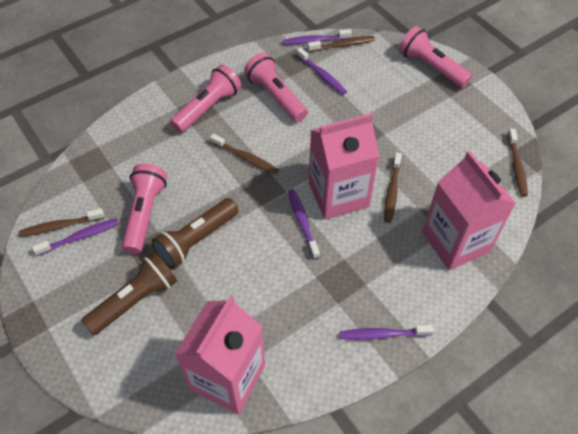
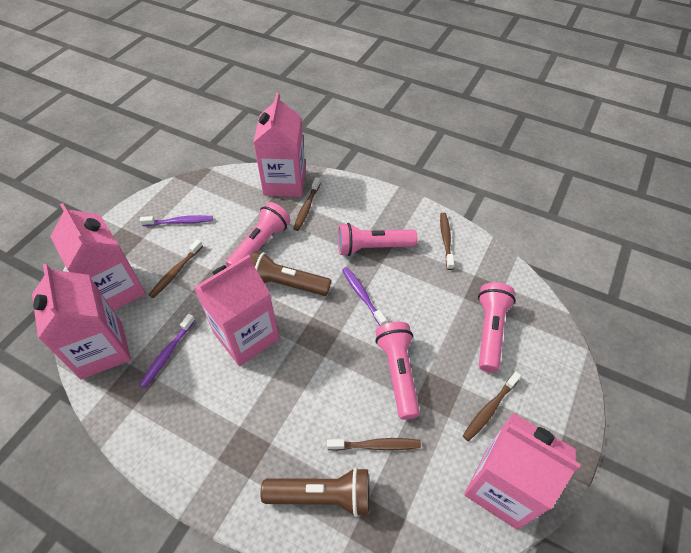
pink carton: 3 -> 5
purple toothbrush: 5 -> 3

